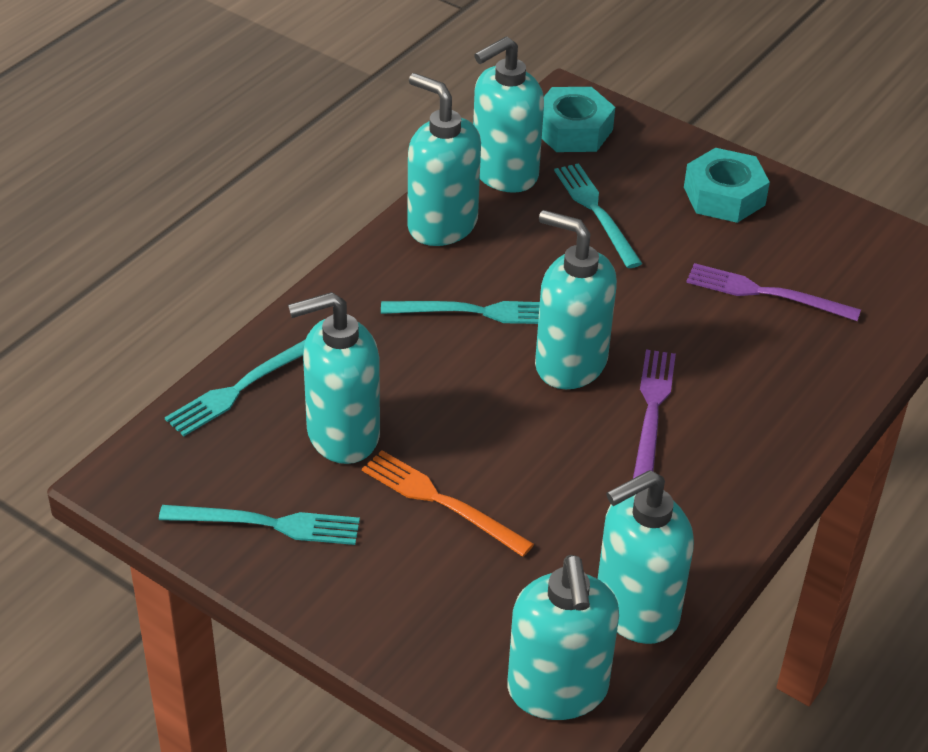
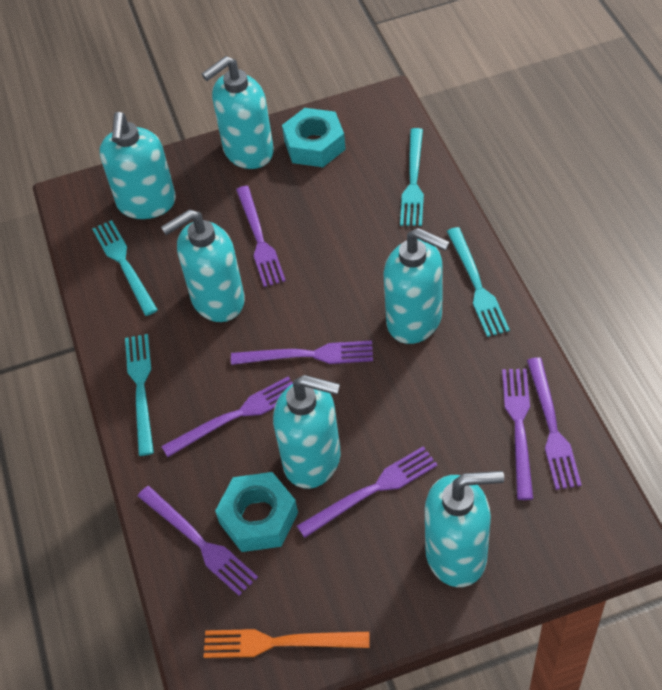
purple fork: 2 -> 7

